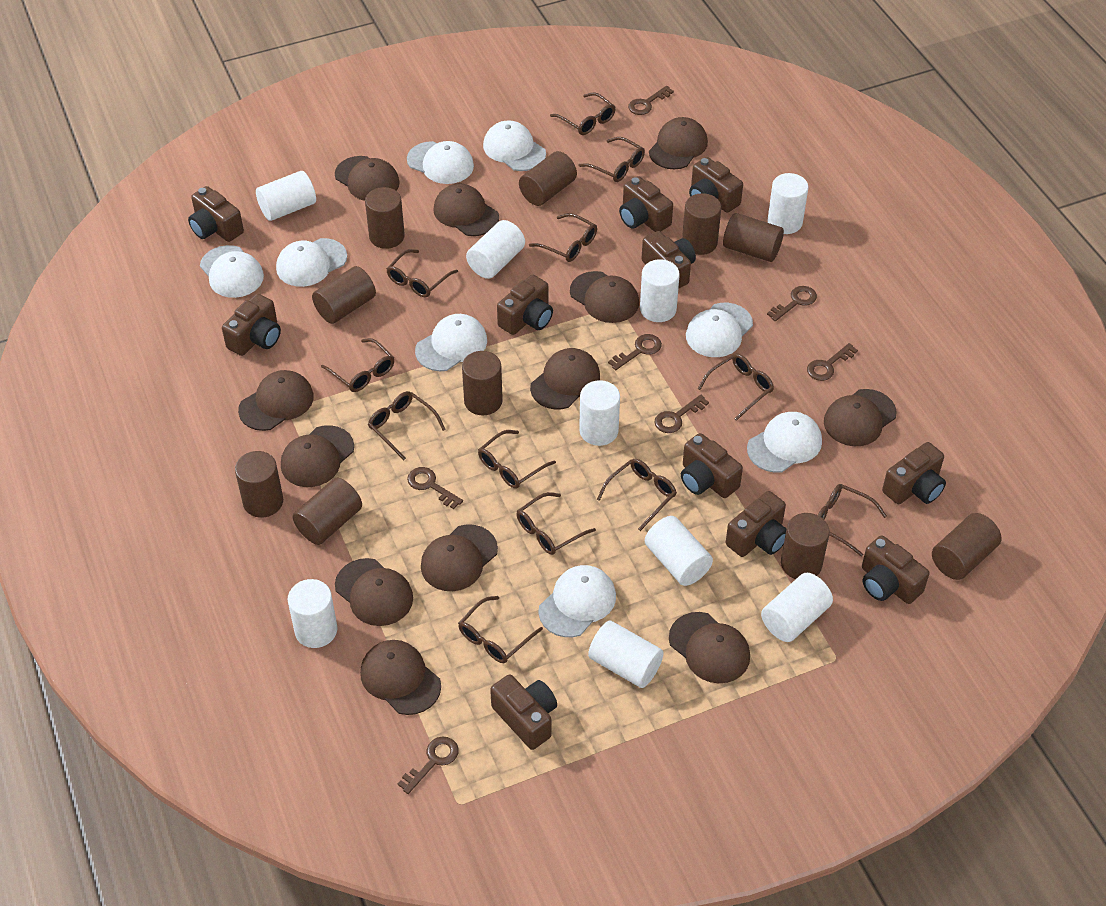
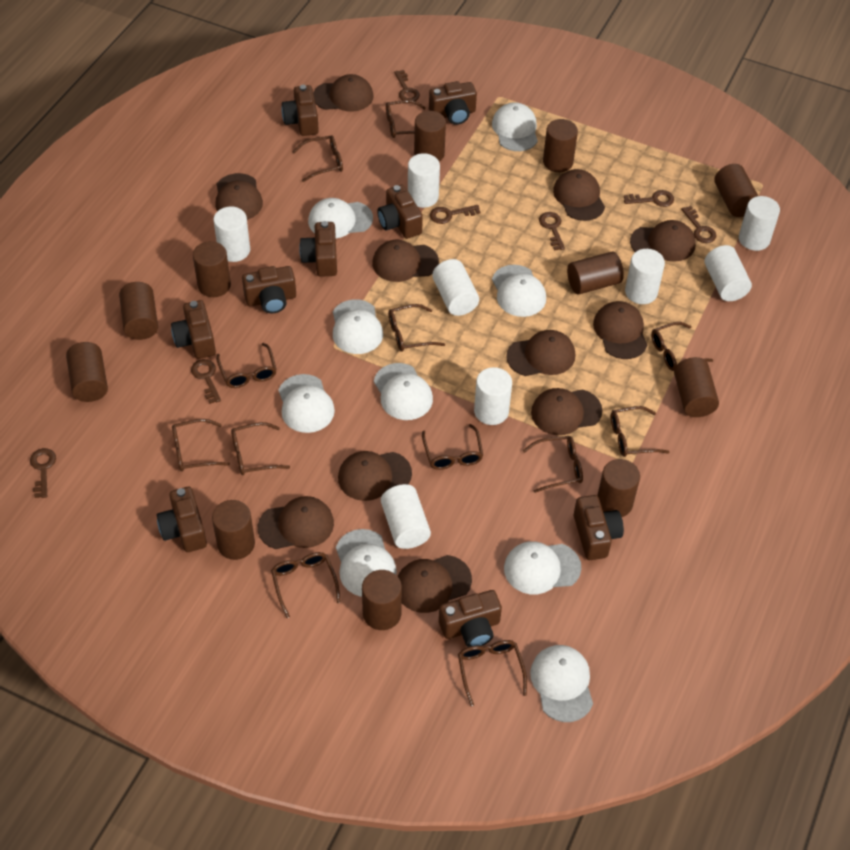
brown camera: 11 -> 9
brown cap: 12 -> 11
brown cylinder: 10 -> 11
white cap: 8 -> 9
white cylinder: 9 -> 8

